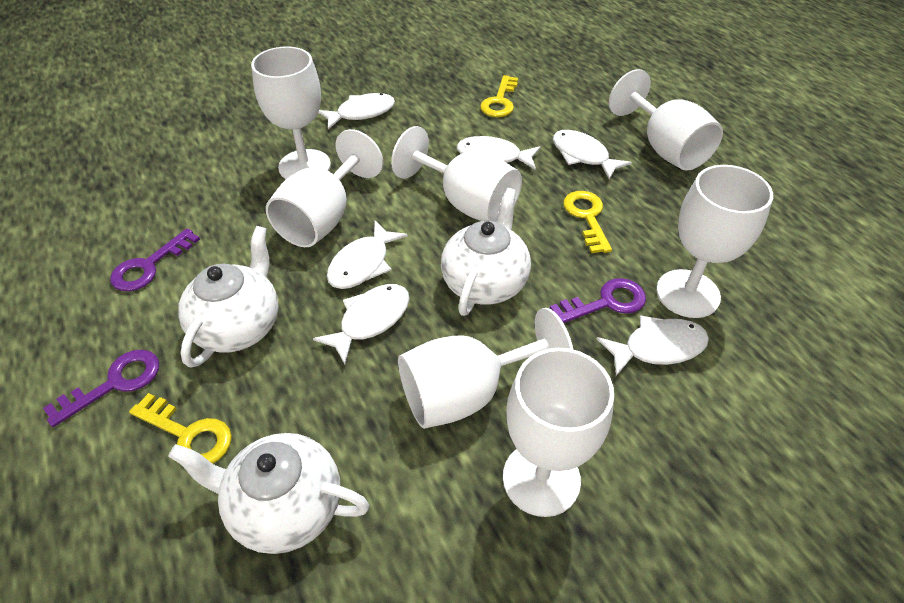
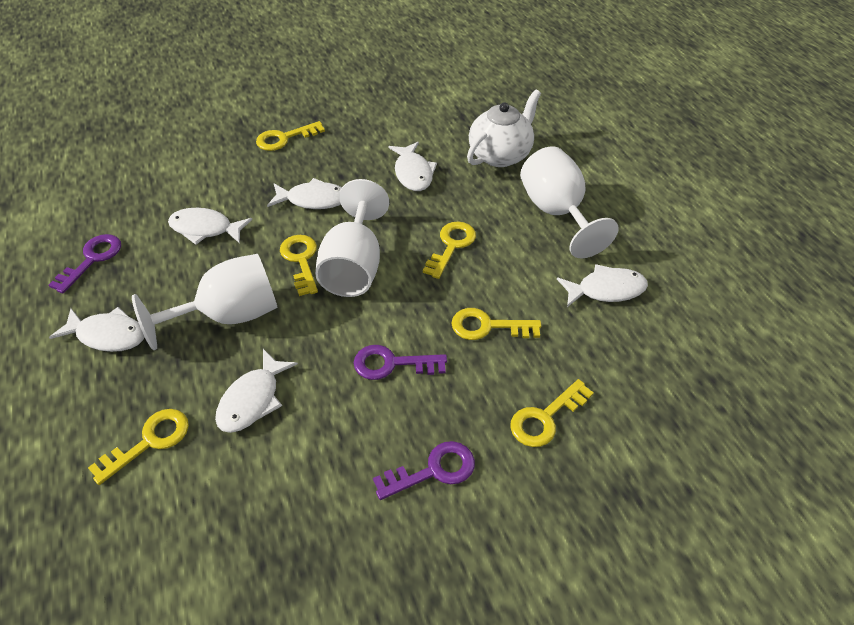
white goblet: 7 -> 3
white teapot: 3 -> 1
yellow key: 3 -> 6

